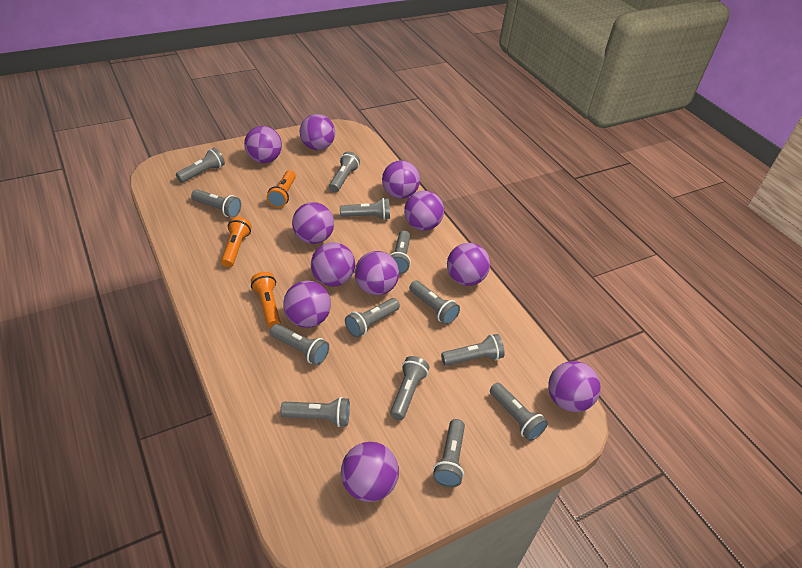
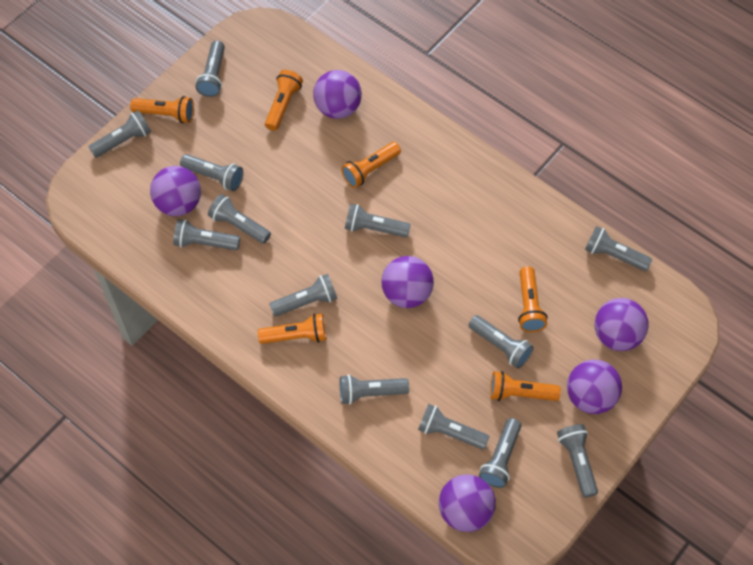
orange flashlight: 3 -> 6
purple ball: 11 -> 6

